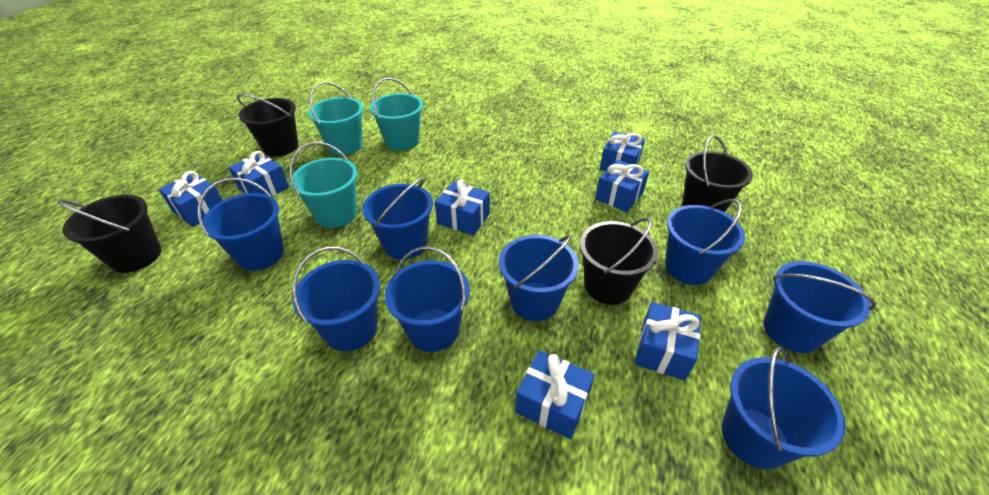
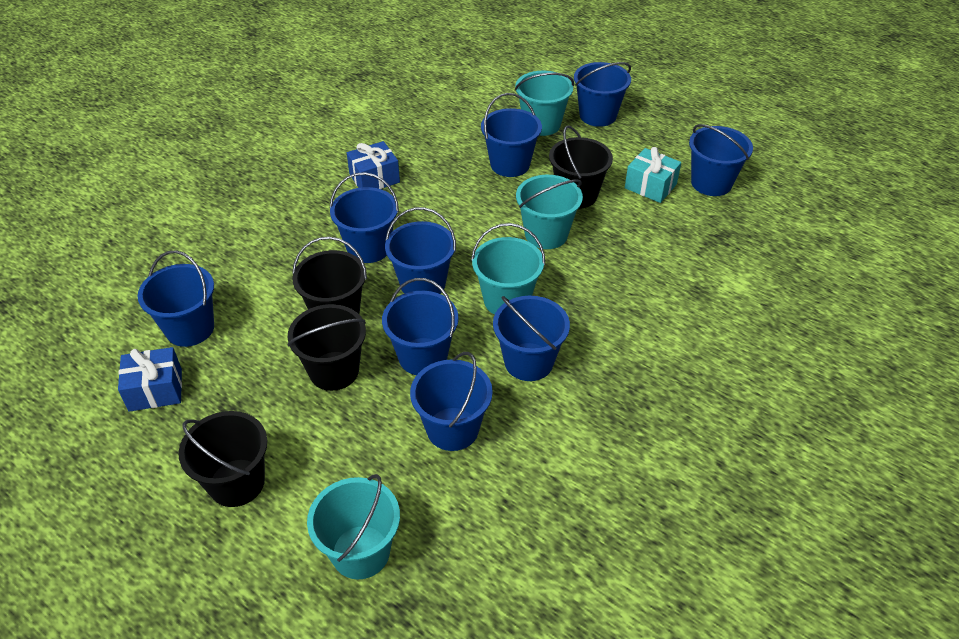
blue bucket: 8 -> 9
blue gift: 7 -> 2
turquoise bucket: 3 -> 4
turquoise gift: 0 -> 1

